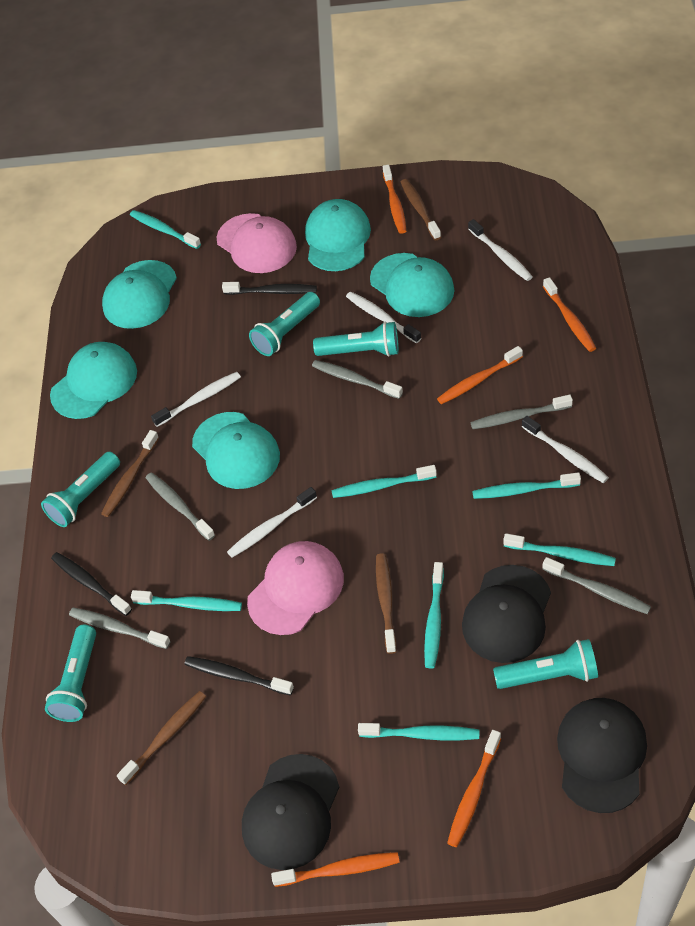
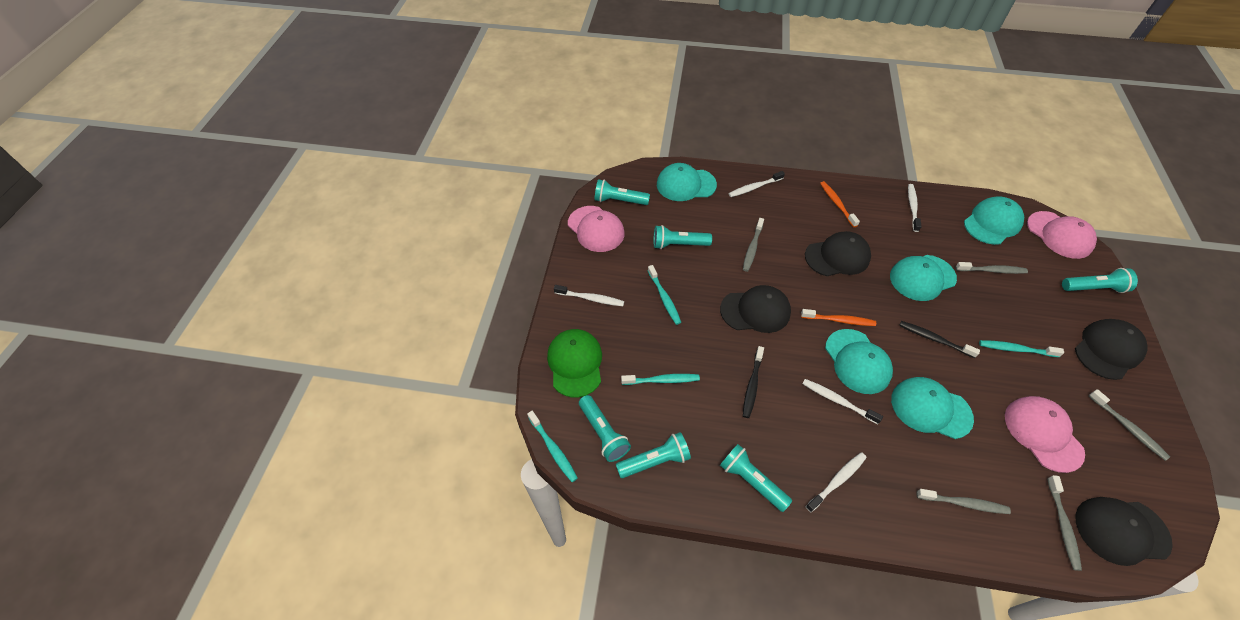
black cap: 3 -> 4
black toothbrush: 3 -> 2
brown toothbrush: 4 -> 0
green cap: 0 -> 1
orange toothbrush: 5 -> 2
pink cap: 2 -> 3
turquoise flashlight: 5 -> 6
turquoise toothbrush: 7 -> 4

